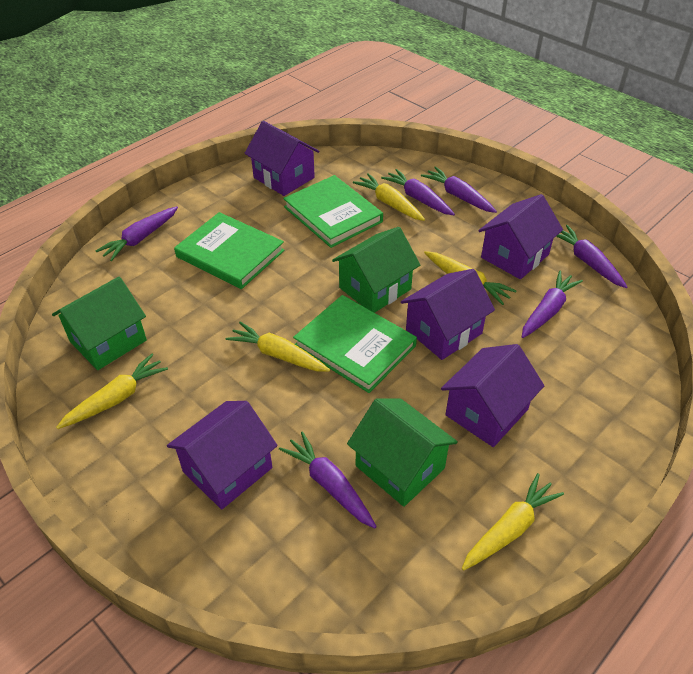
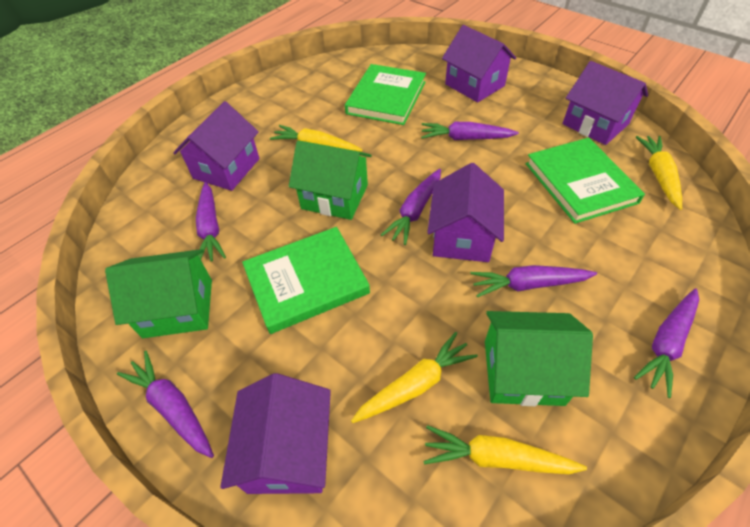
yellow carrot: 5 -> 4

